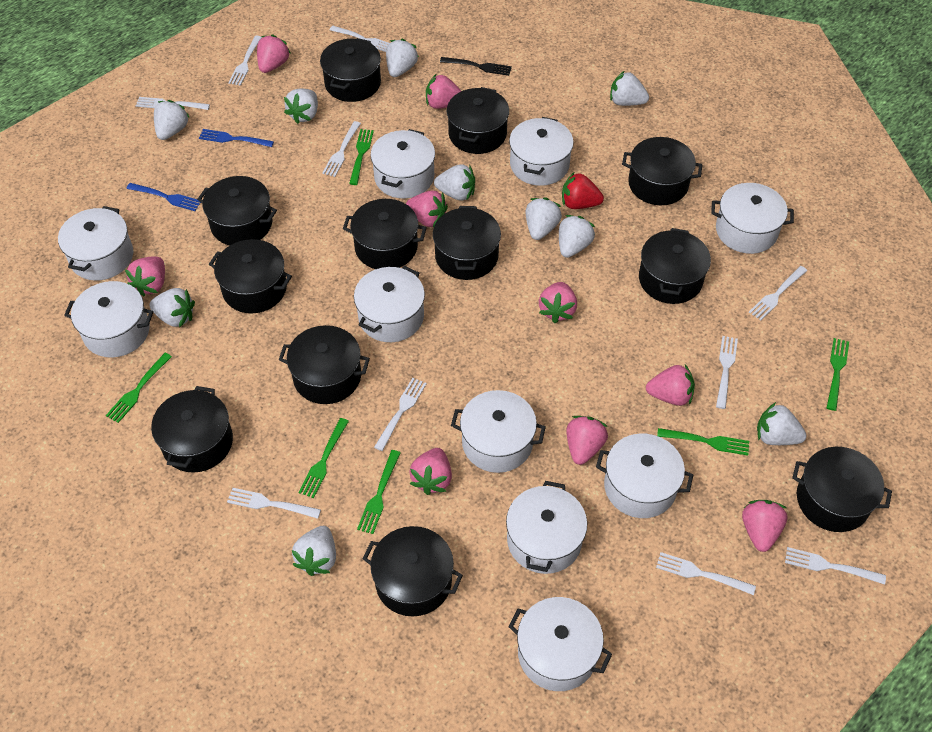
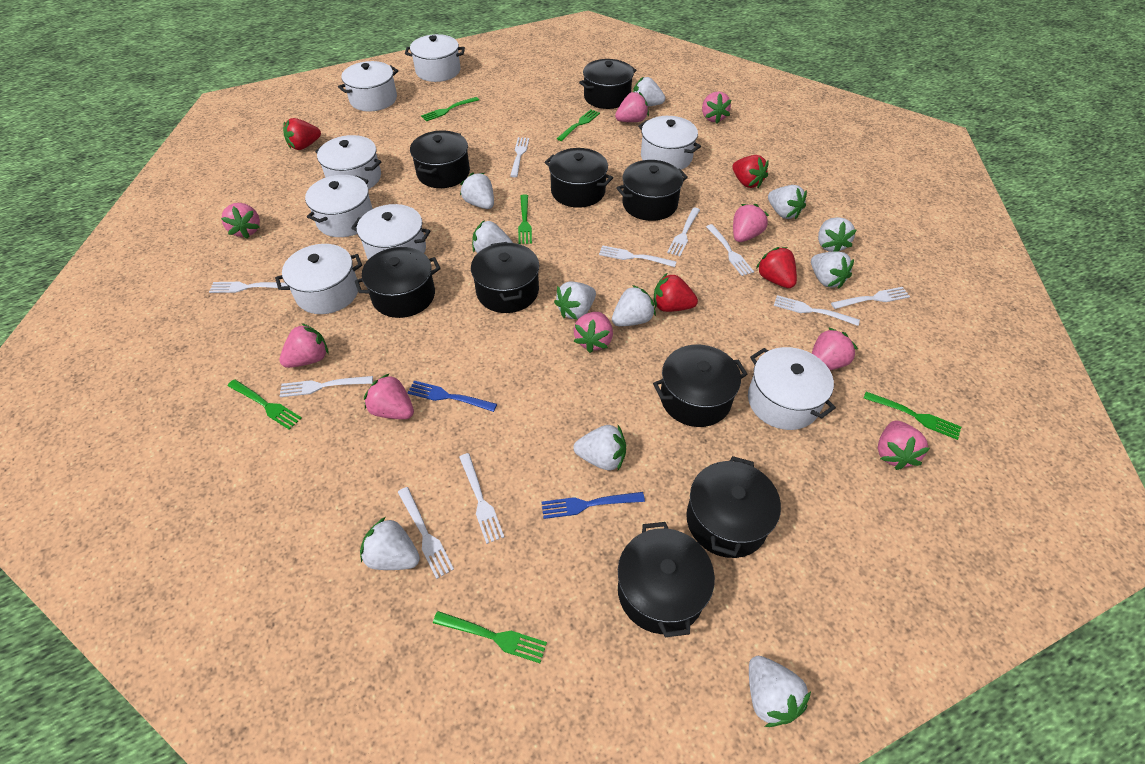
black fork: 1 -> 0
black pot: 12 -> 9
red strawberry: 1 -> 4
white pot: 10 -> 8
white strawberry: 10 -> 11

